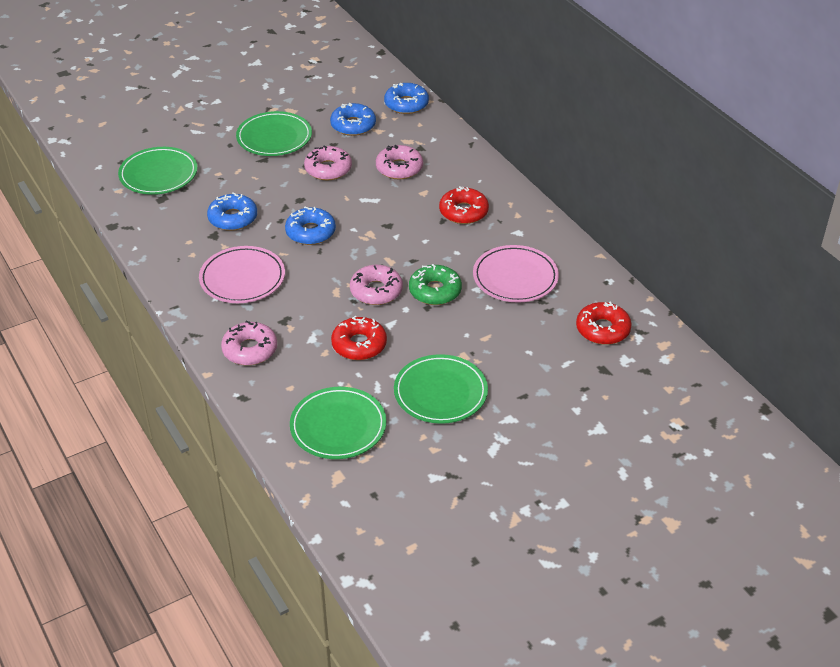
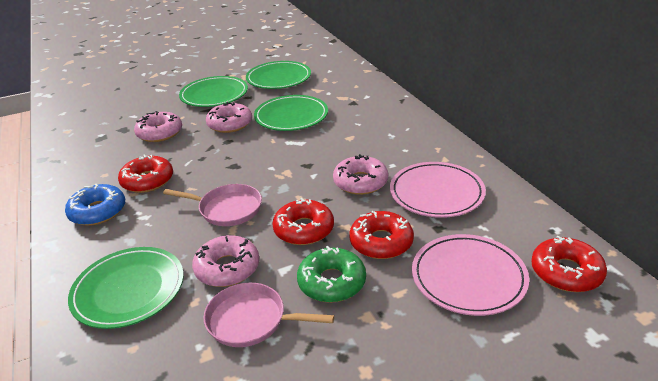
blue donut: 4 -> 1
pink pan: 0 -> 2
red donut: 3 -> 4

